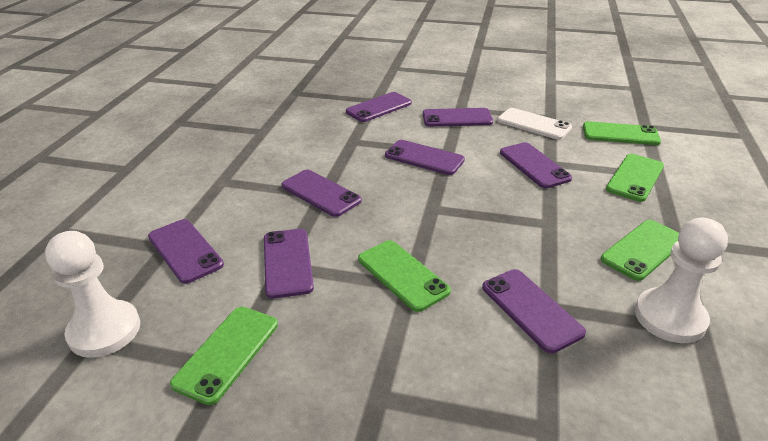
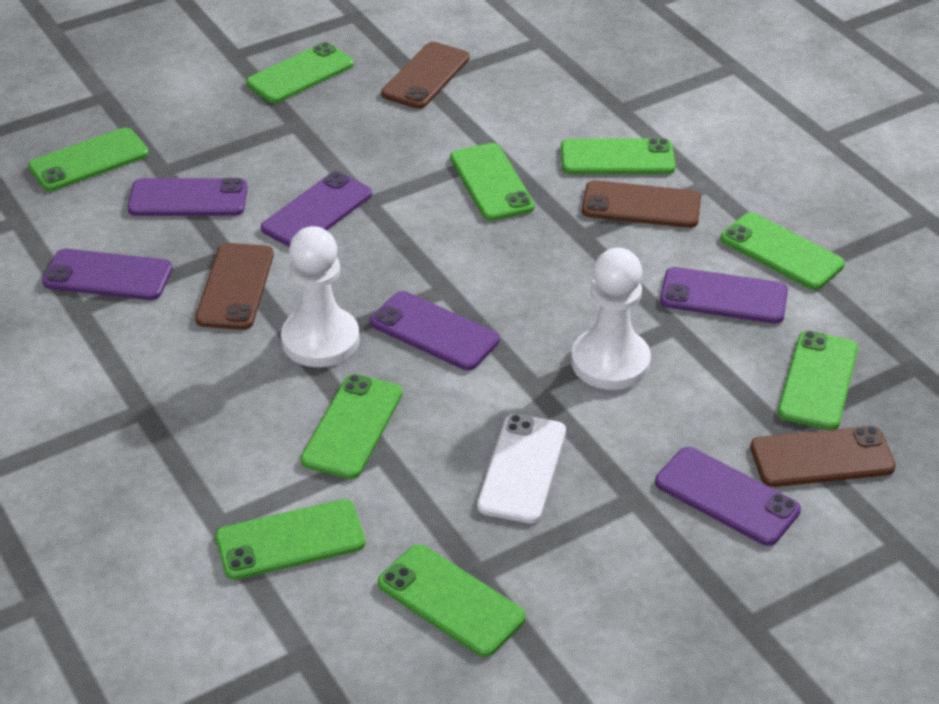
brown phone: 0 -> 4
green phone: 5 -> 9
purple phone: 8 -> 6

